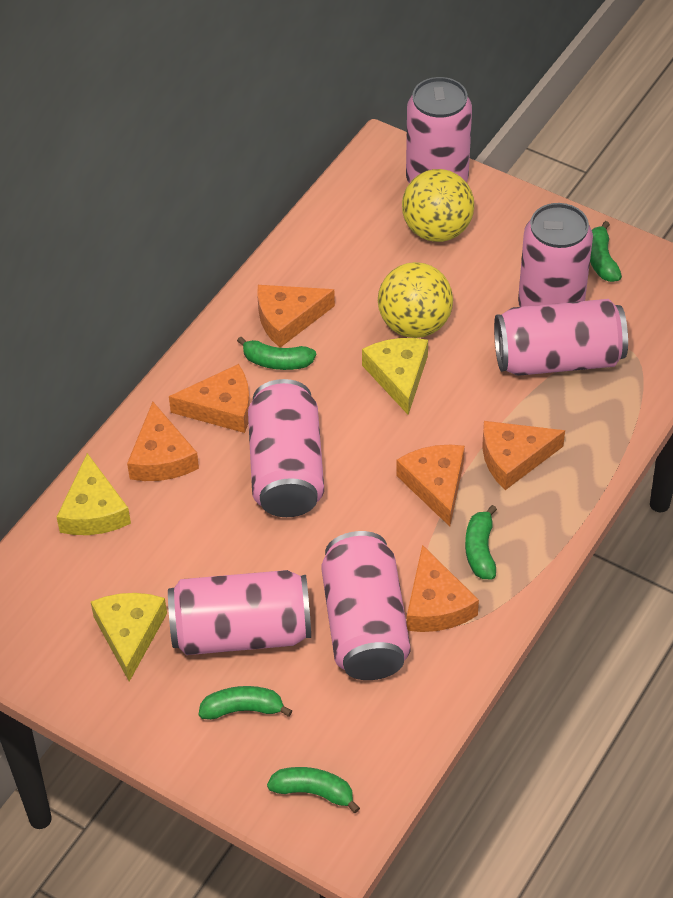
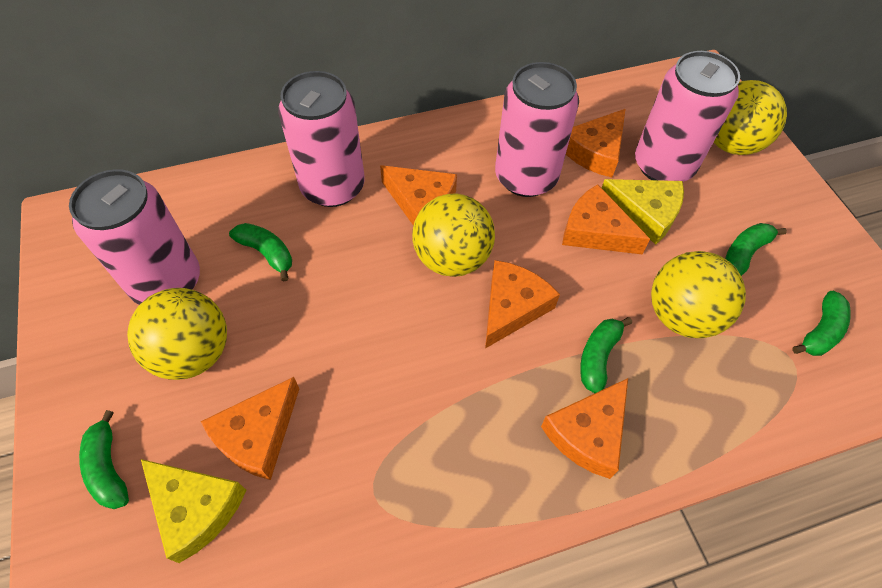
pink can: 6 -> 4
yellow ball: 2 -> 4
yellow cheese: 3 -> 2

